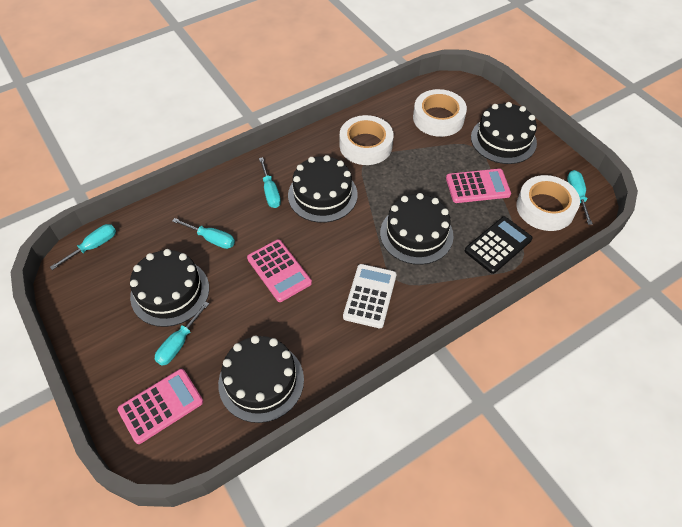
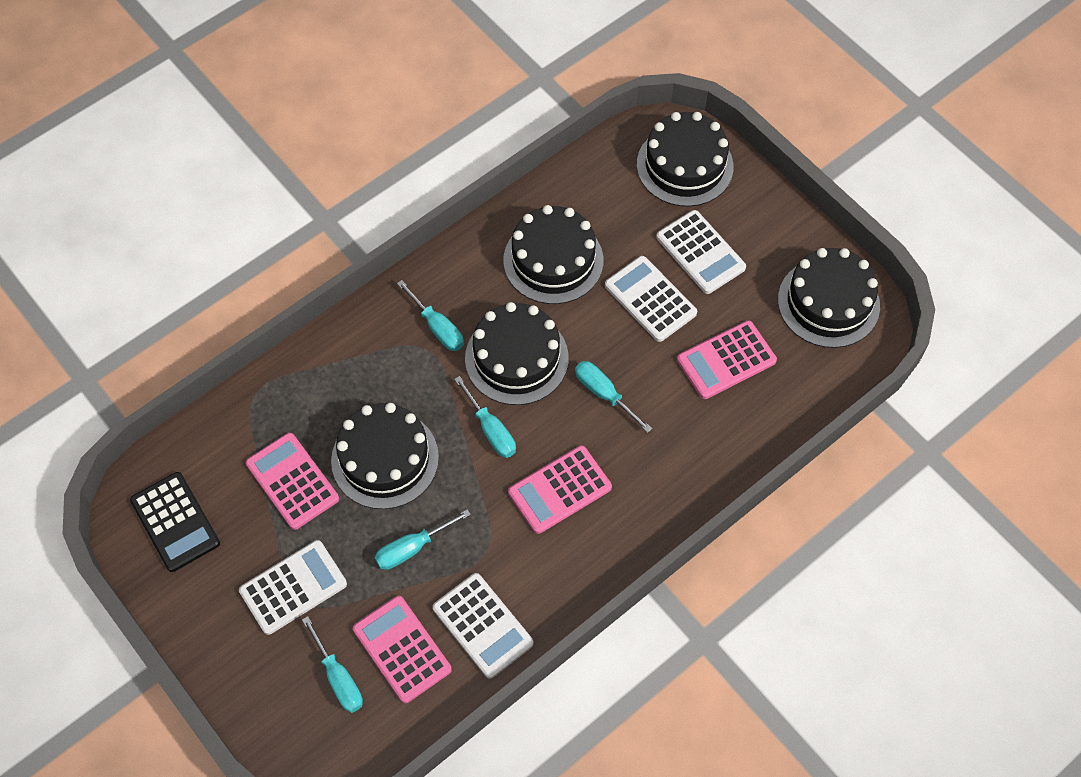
pink calculator: 3 -> 4
white calculator: 1 -> 4
white tape: 3 -> 0

